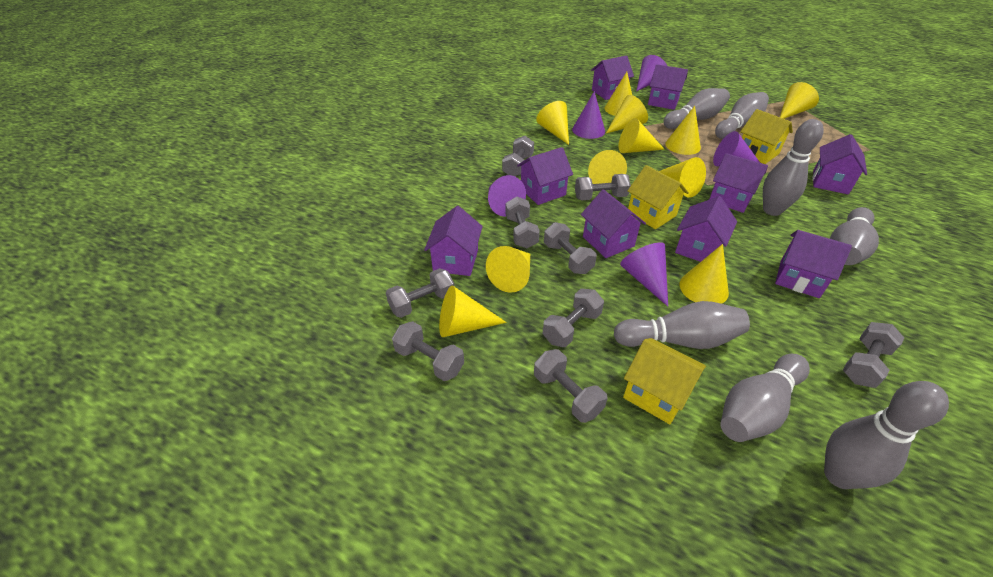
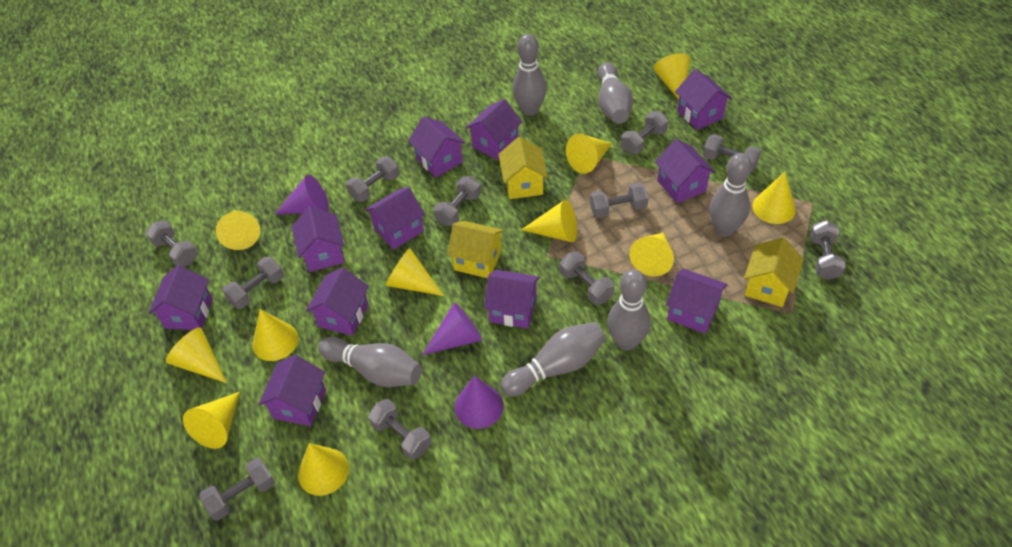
grey bowling pin: 7 -> 6
grey dumbbell: 9 -> 11
purple cone: 5 -> 3
purple house: 9 -> 11

